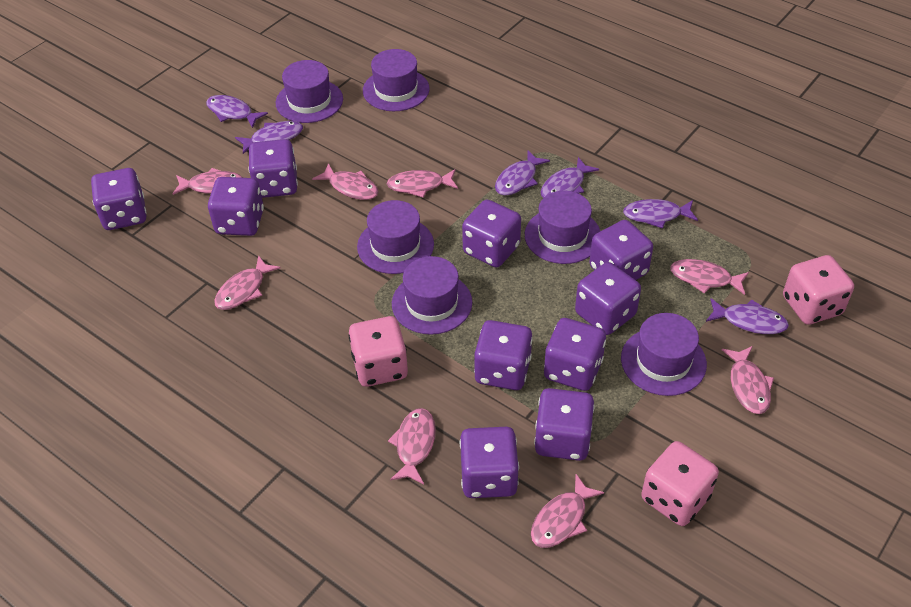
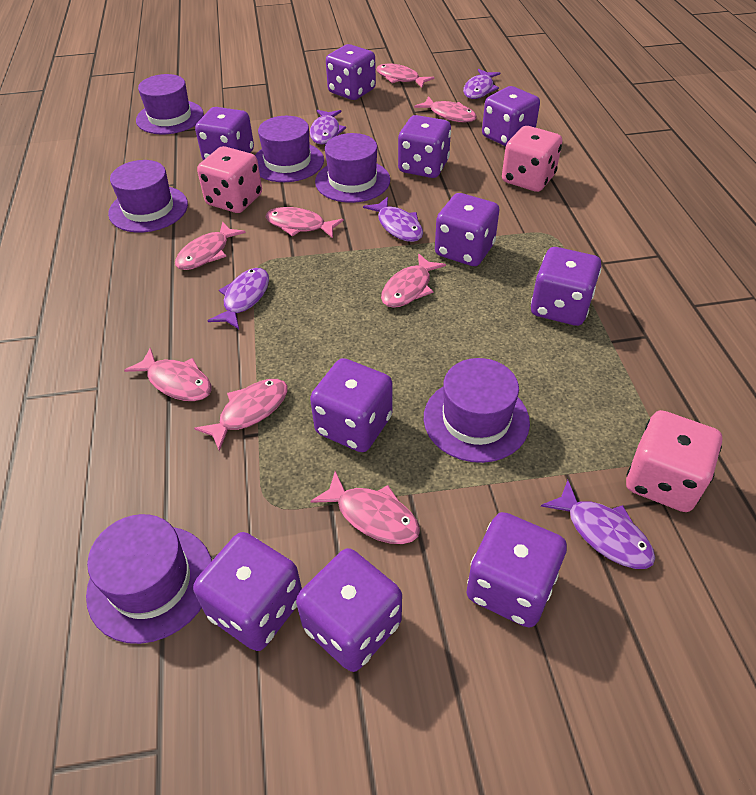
purple fish: 6 -> 5

